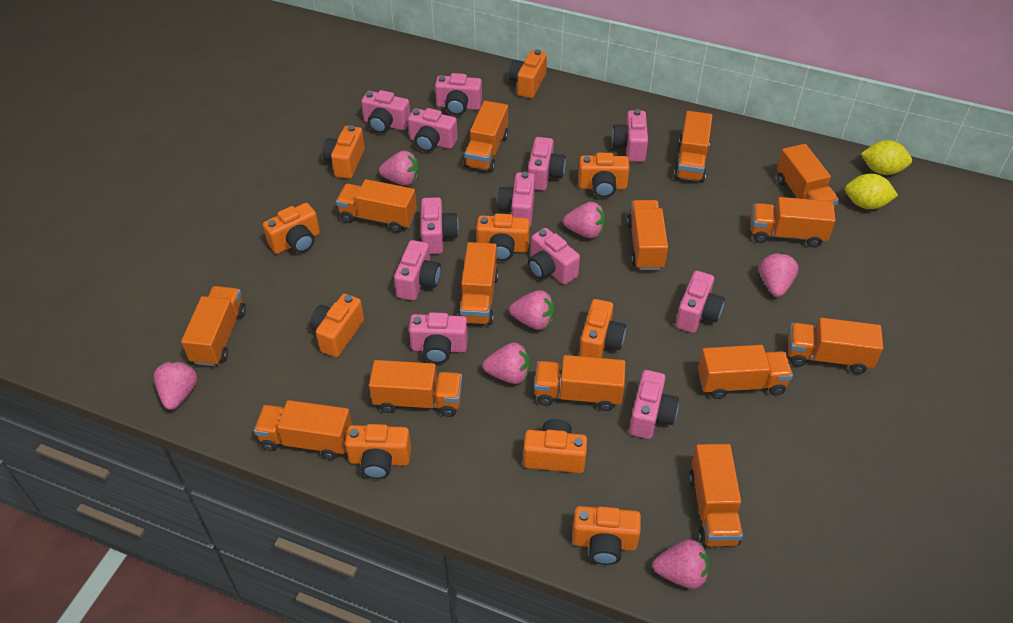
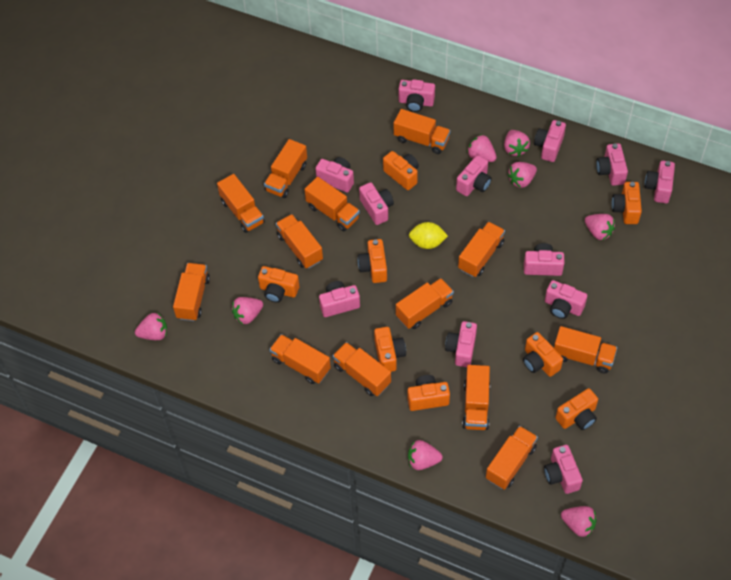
orange camera: 10 -> 8
orange truck: 14 -> 13
pink strawberry: 7 -> 8
yellow lemon: 2 -> 1

